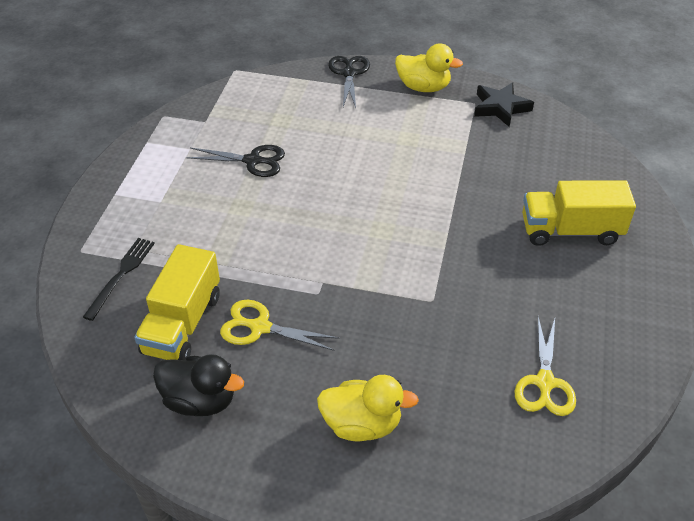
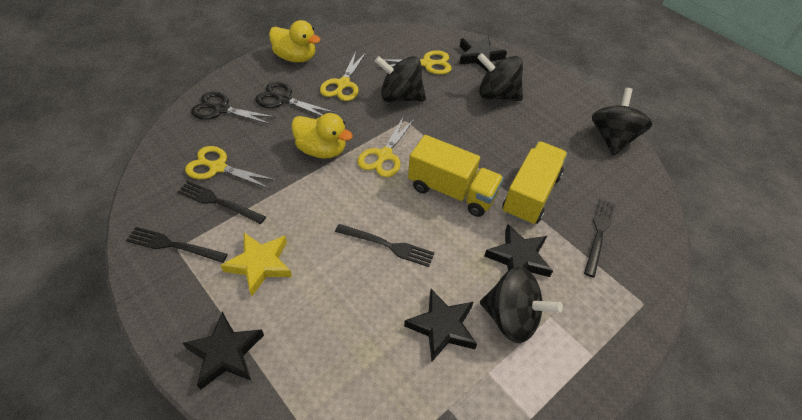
black duck: 1 -> 0
black fork: 1 -> 4
black spinning top: 0 -> 4
black star: 1 -> 4
yellow scissors: 2 -> 4
yellow star: 0 -> 1

